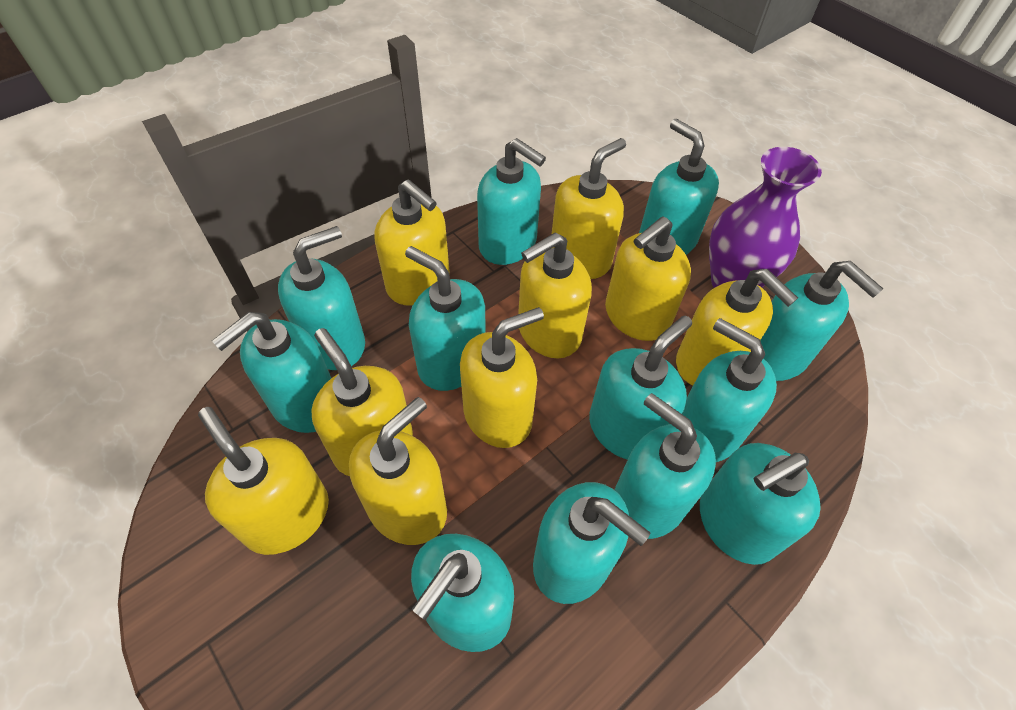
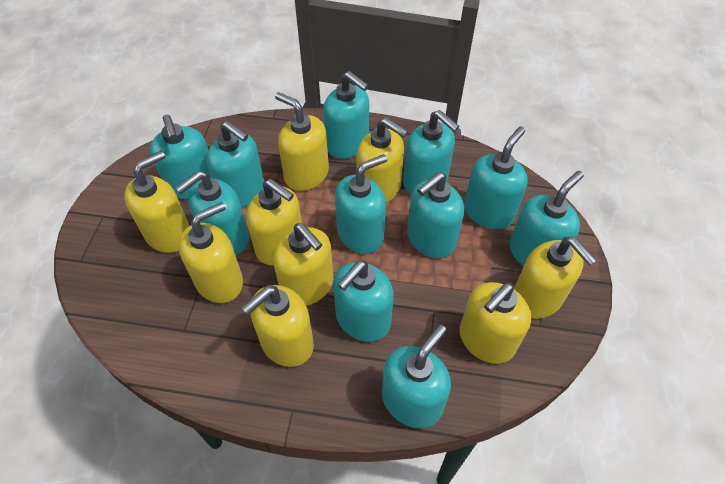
purple vase: 1 -> 0
turquoise soap dispenser: 12 -> 11

